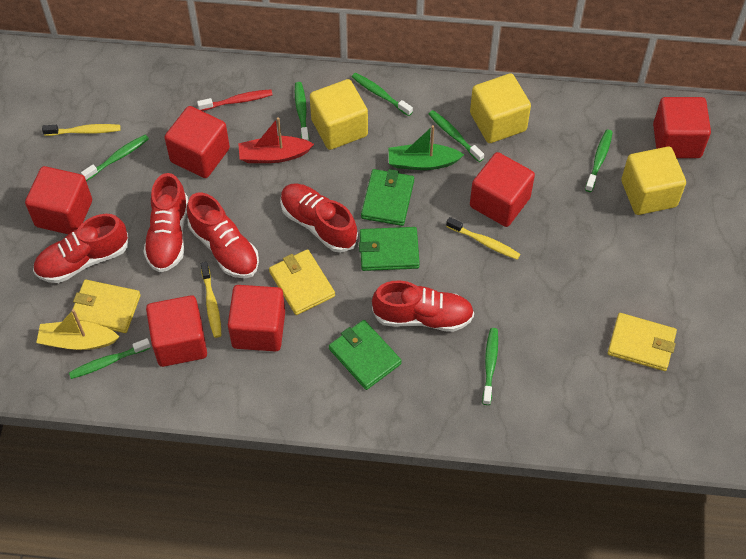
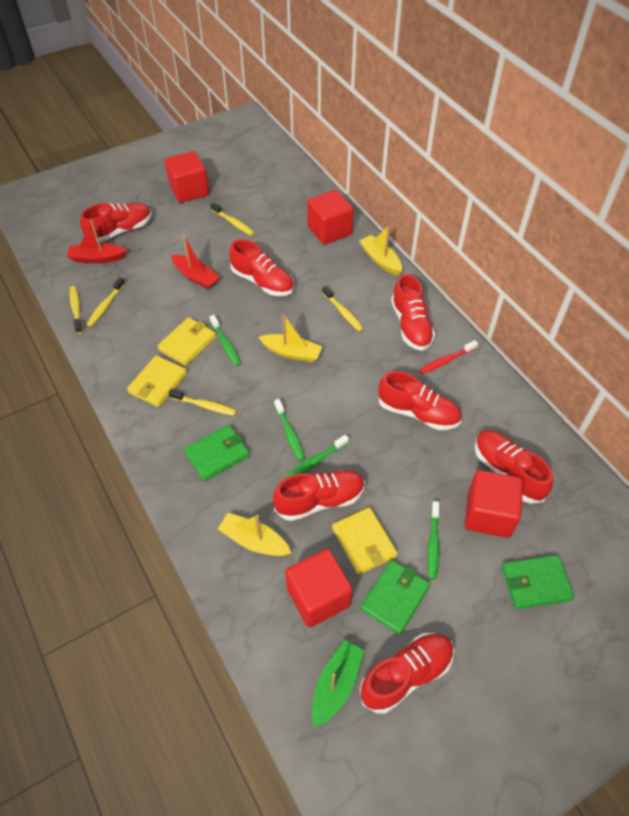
green toothbrush: 7 -> 4
red boat: 1 -> 2
red cube: 6 -> 4
red shoe: 5 -> 7
yellow boat: 1 -> 3
yellow cube: 3 -> 0
yellow toothbrush: 3 -> 5

